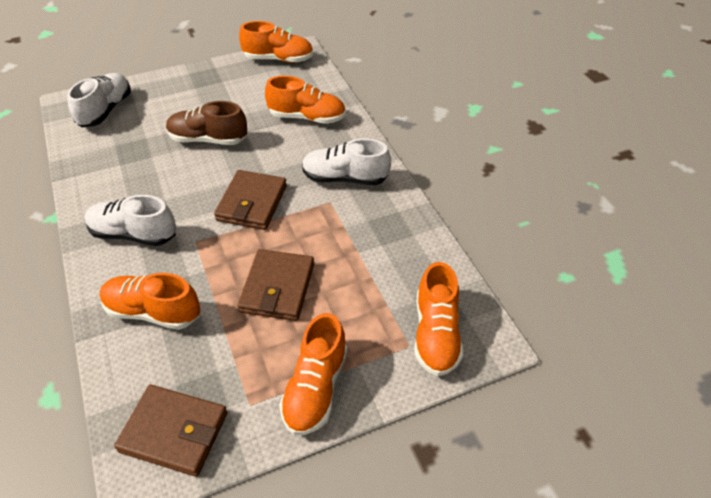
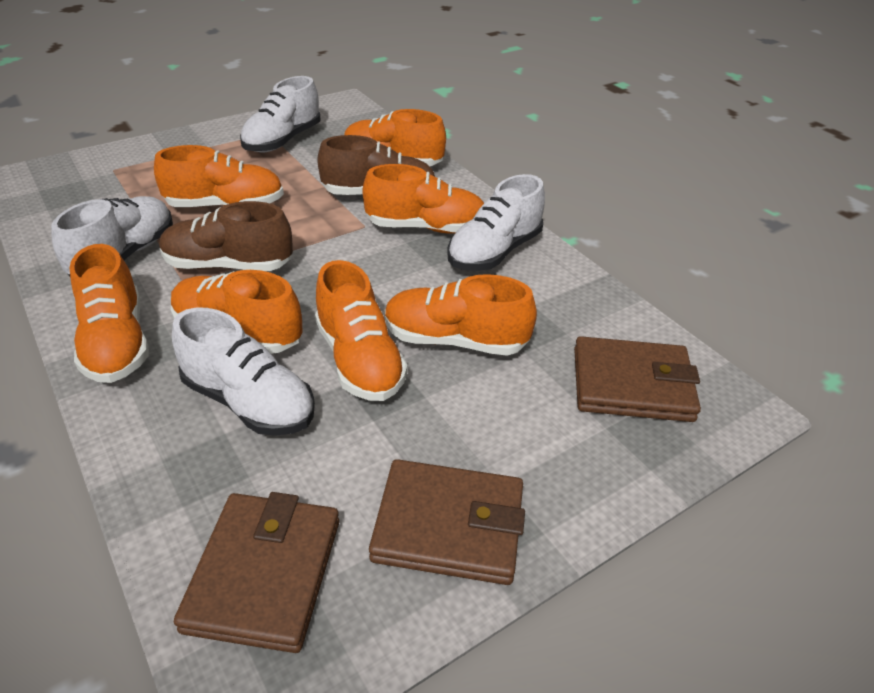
brown shoe: 1 -> 2
orange shoe: 5 -> 7
white shoe: 3 -> 4

